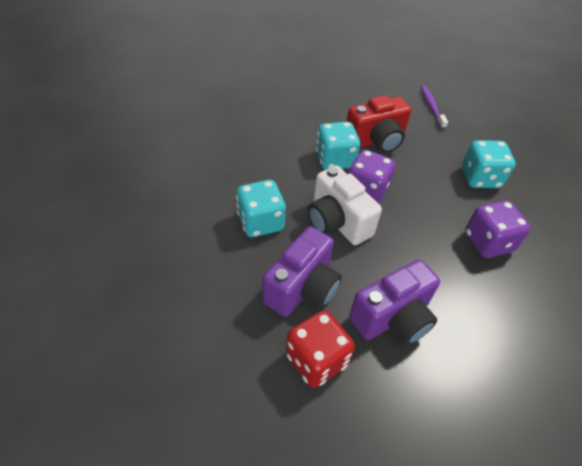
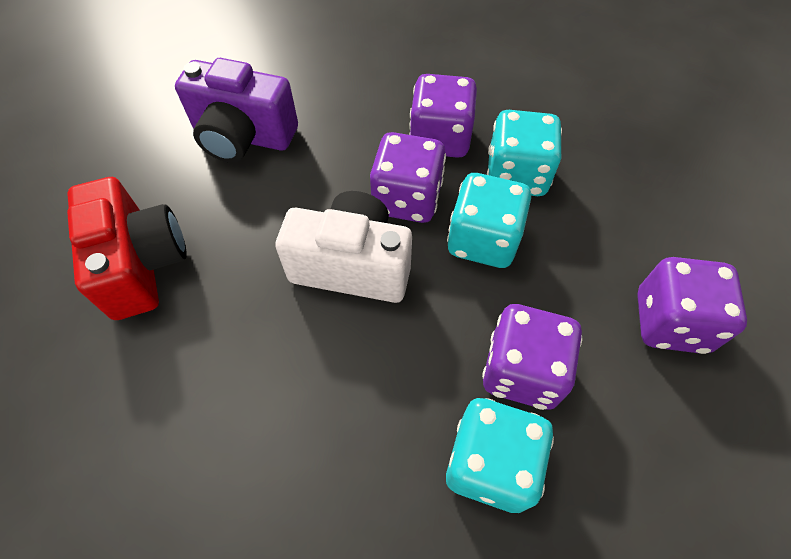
purple camera: 2 -> 1
purple dice: 2 -> 4
purple toothbrush: 1 -> 0
red dice: 1 -> 0

